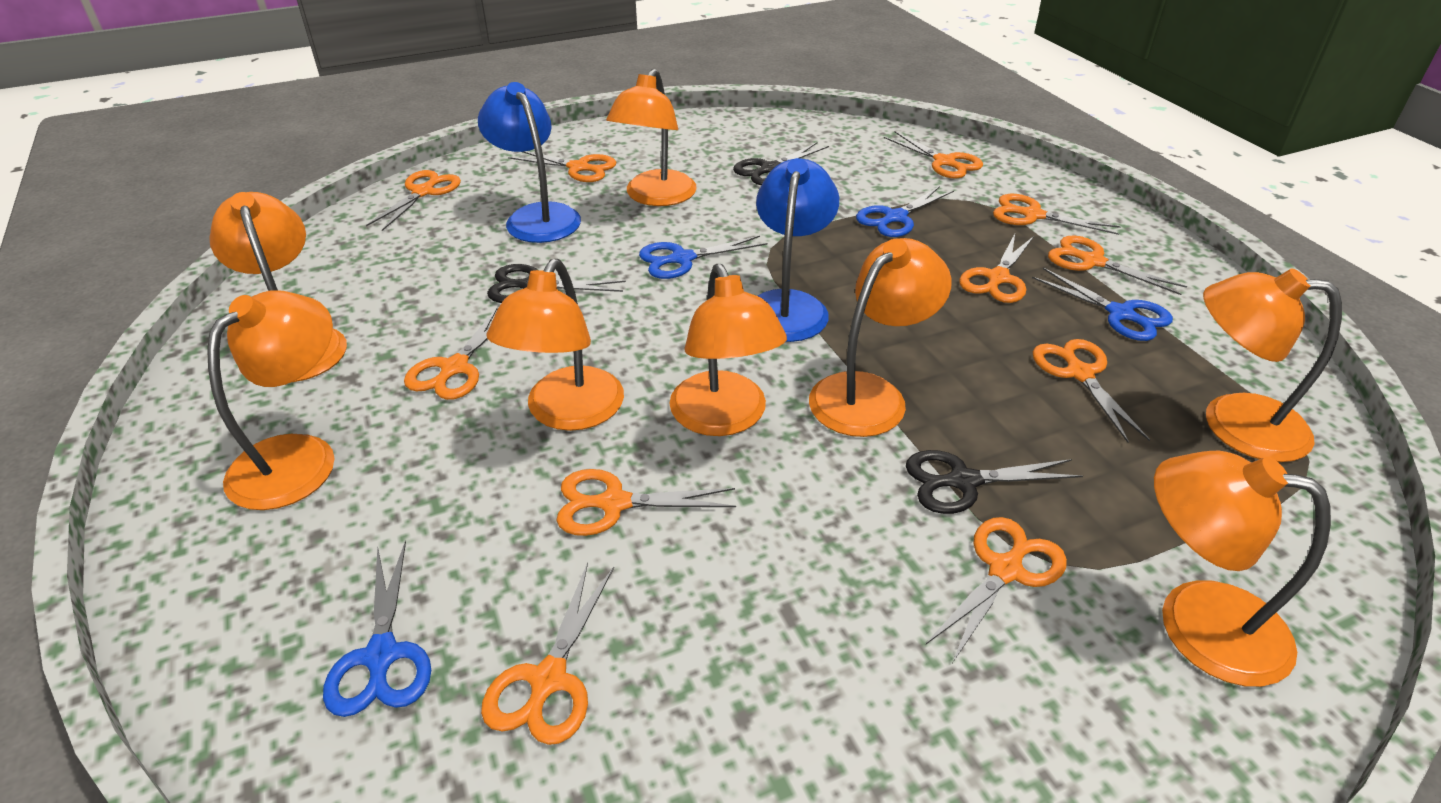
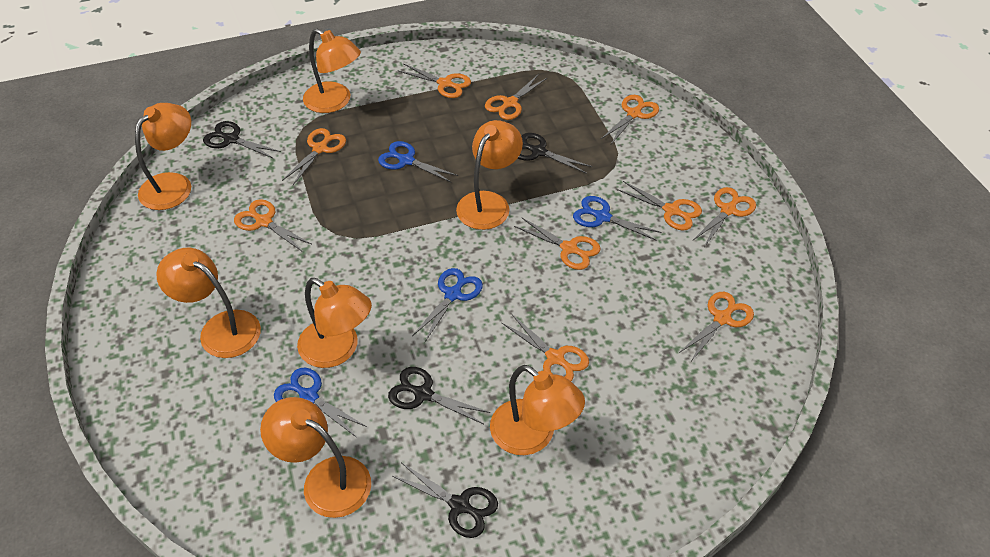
black scissors: 3 -> 4
blue lamp: 2 -> 0
orange lamp: 8 -> 7
orange scissors: 11 -> 10

